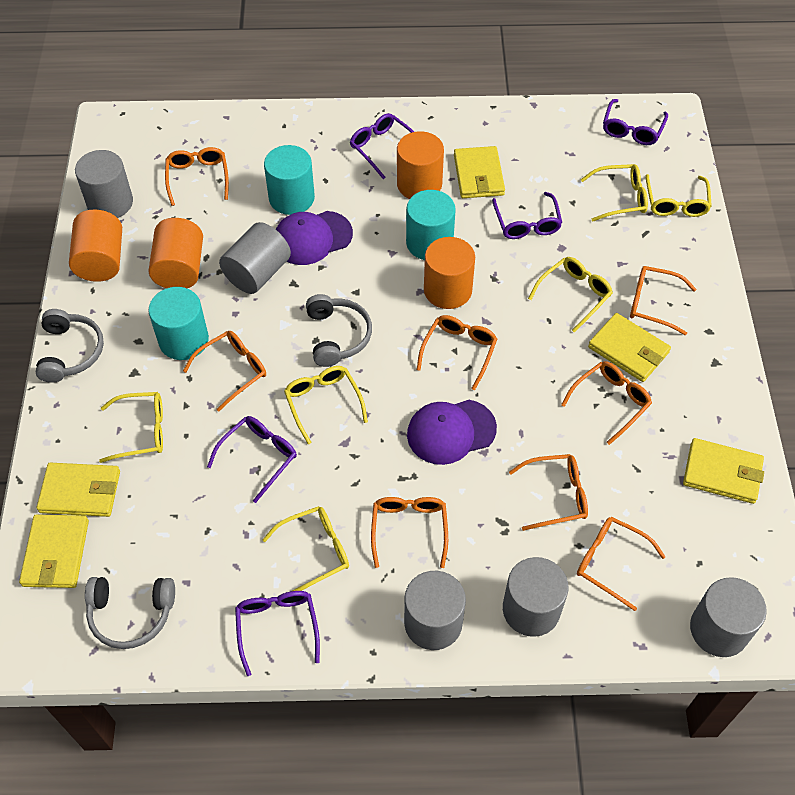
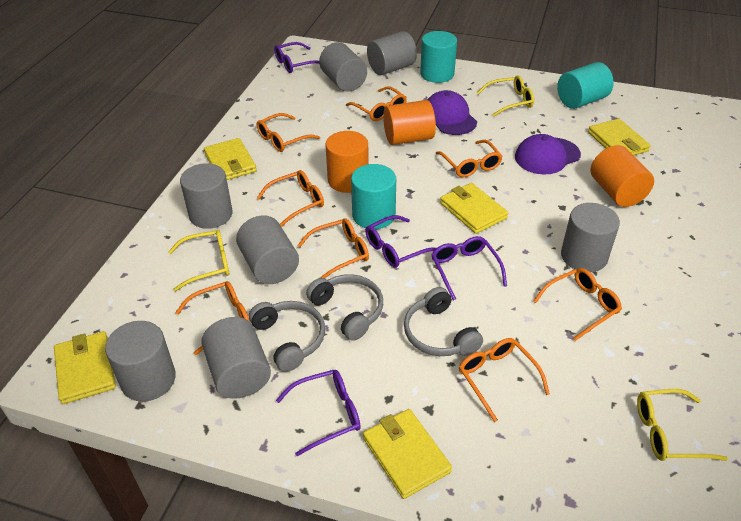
grey cylinder: 5 -> 7
orange cylinder: 4 -> 3
purple glasses: 5 -> 4
yellow glasses: 6 -> 3

